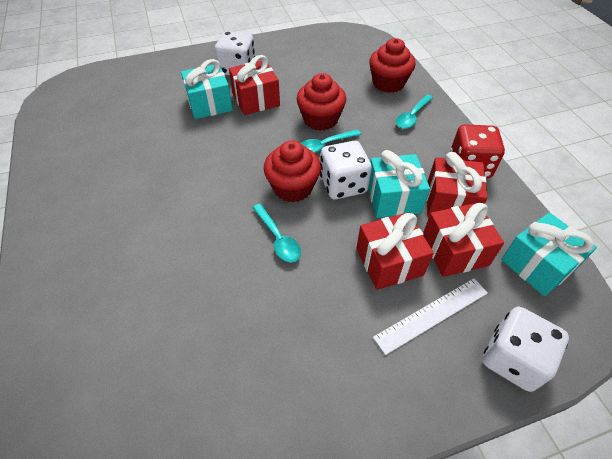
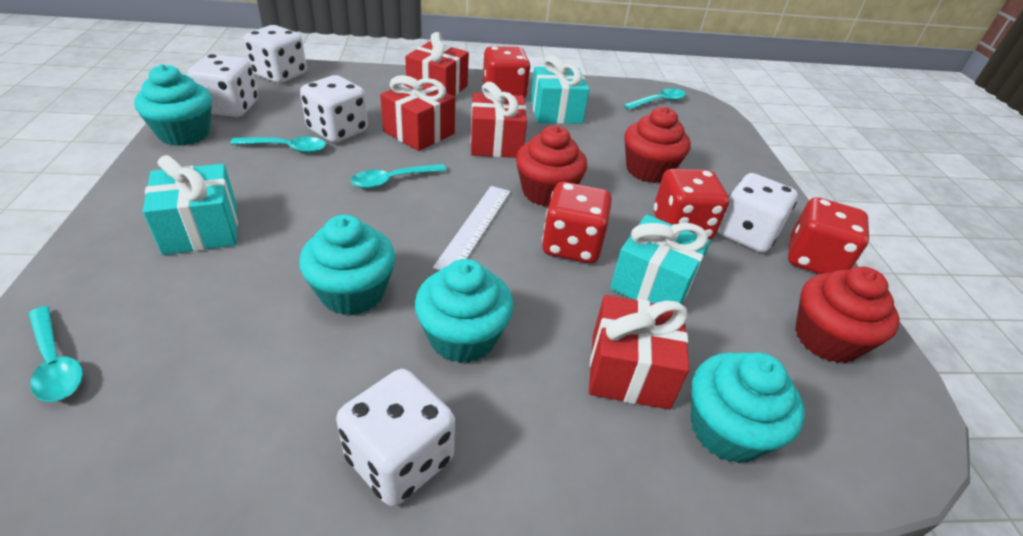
red dice: 1 -> 4
turquoise cupcake: 0 -> 4
turquoise spoon: 3 -> 4
white dice: 3 -> 5

